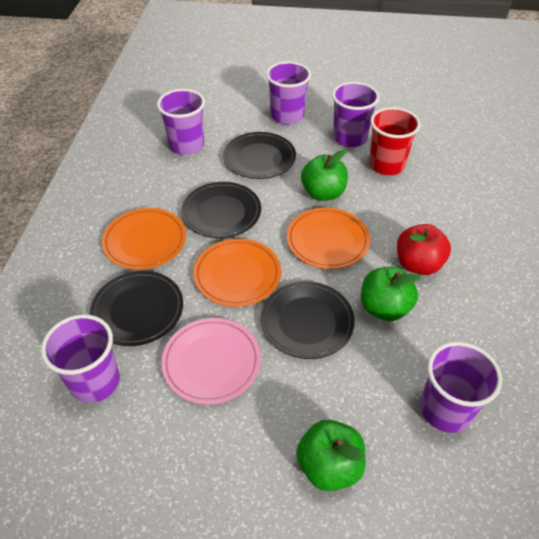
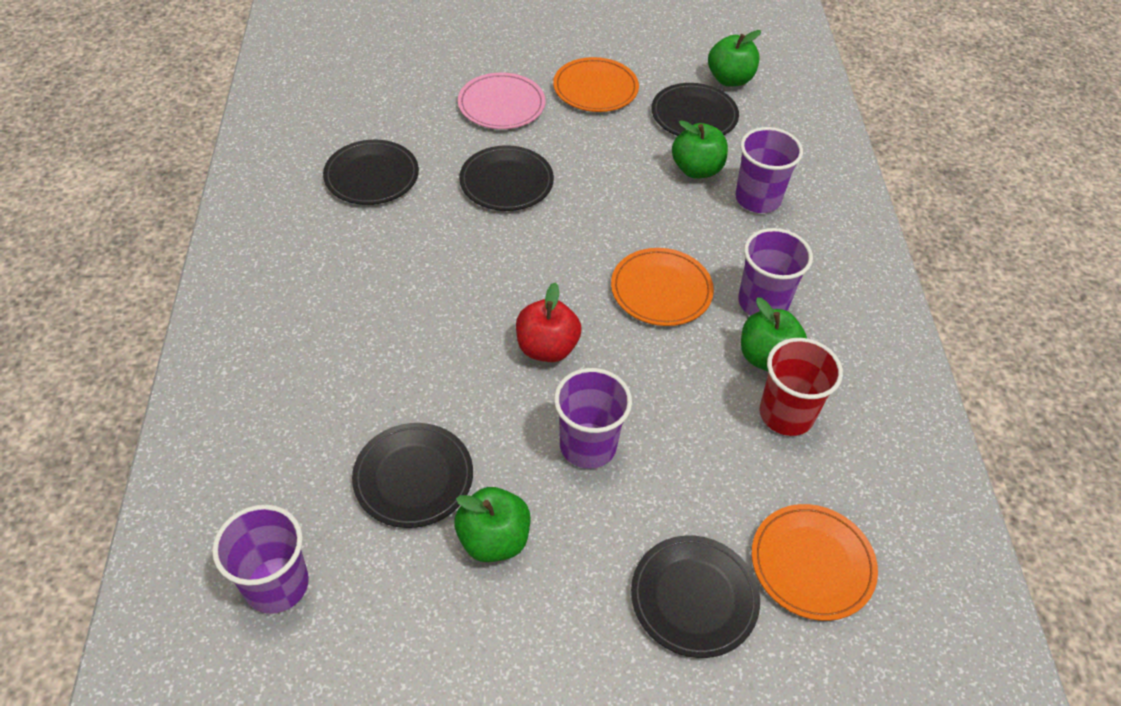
black plate: 4 -> 5
green apple: 3 -> 4
purple cup: 5 -> 4

